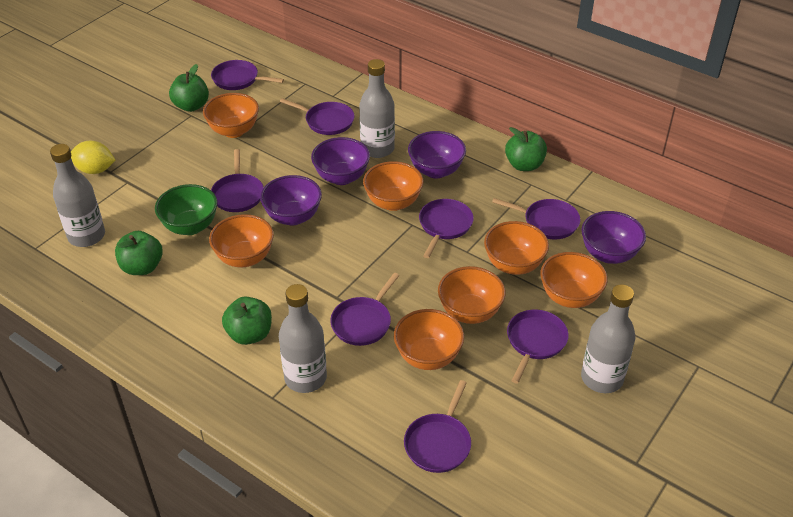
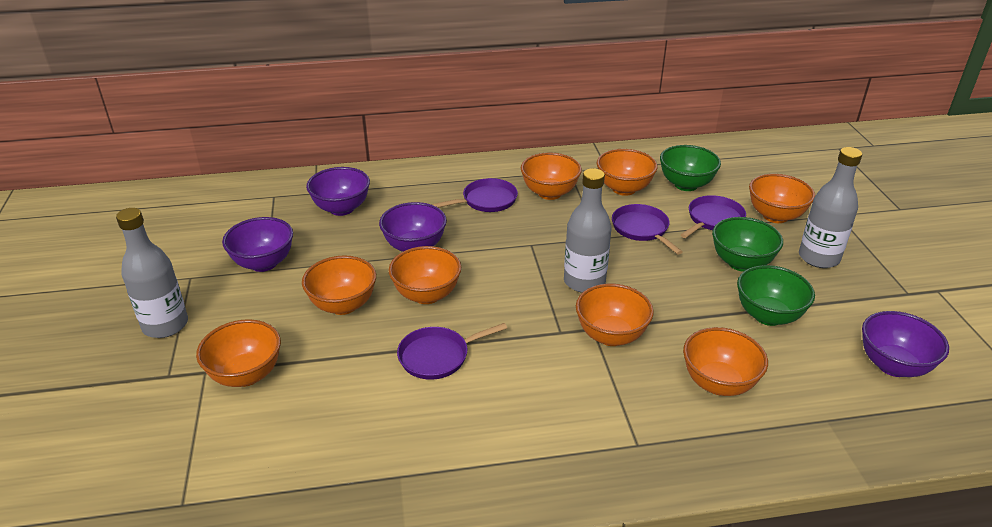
green apple: 4 -> 0
green bowl: 1 -> 3
grey bottle: 4 -> 3
orange bowl: 7 -> 8
purple pan: 8 -> 4
yellow lemon: 1 -> 0

